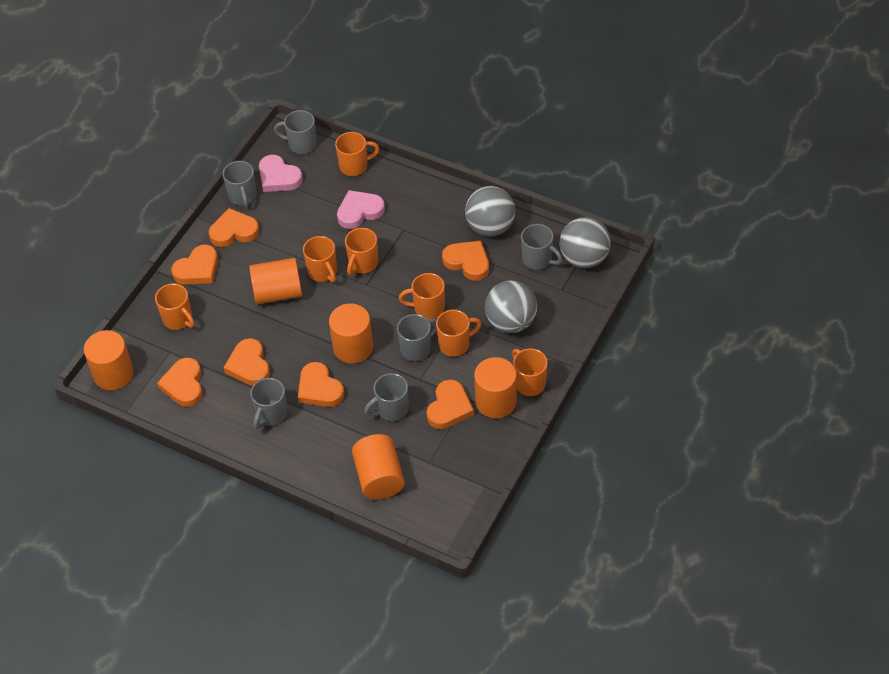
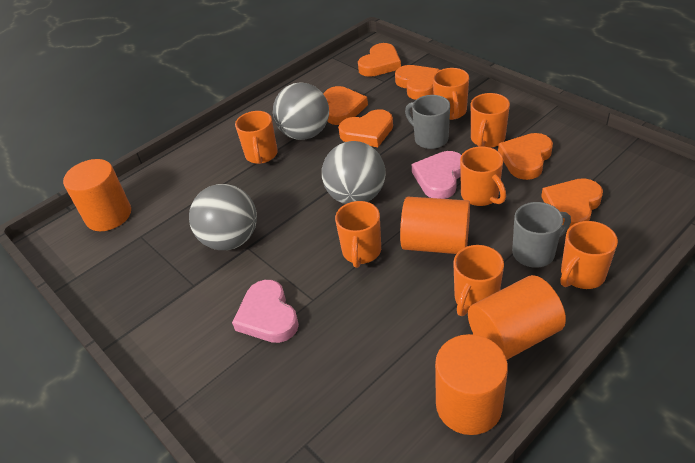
grey mug: 6 -> 2
orange cylinder: 5 -> 4
orange heart: 7 -> 6

